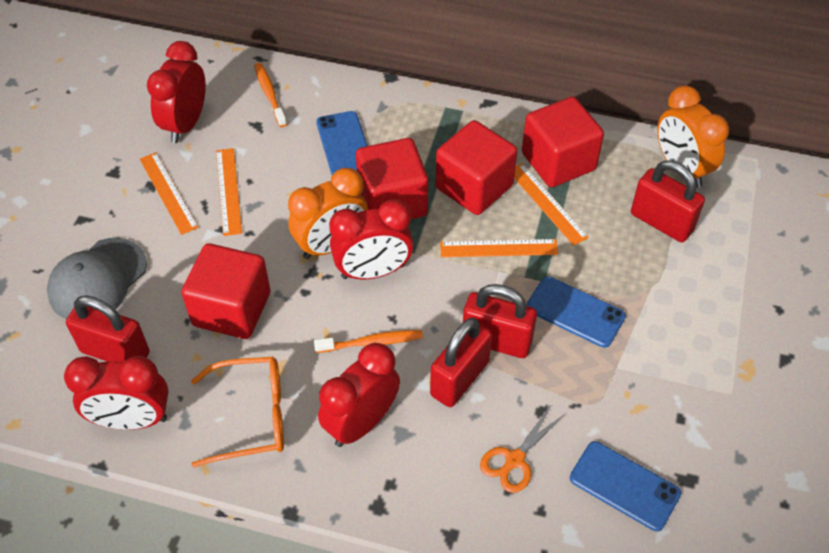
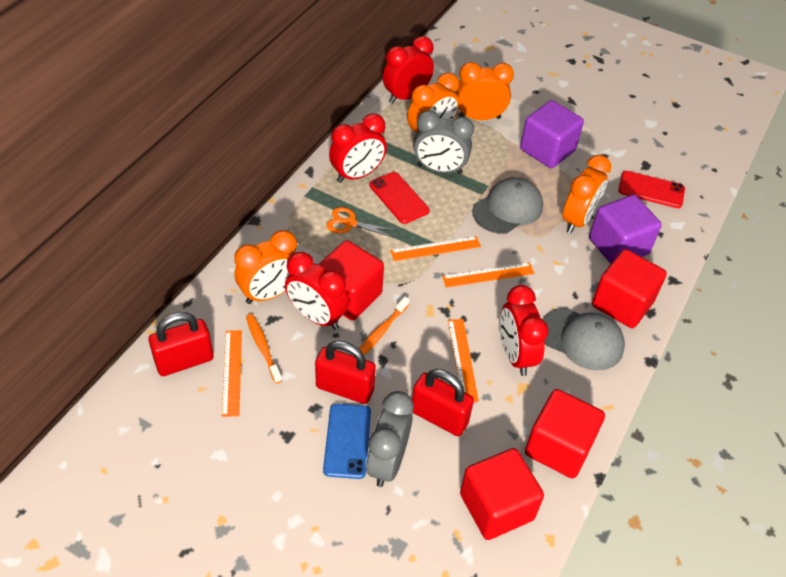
blue phone: 3 -> 1
grey cap: 1 -> 2
grey clock: 0 -> 2
orange clock: 2 -> 4
orange glasses: 1 -> 0
purple cube: 0 -> 2
red padlock: 4 -> 3
red phone: 0 -> 2

